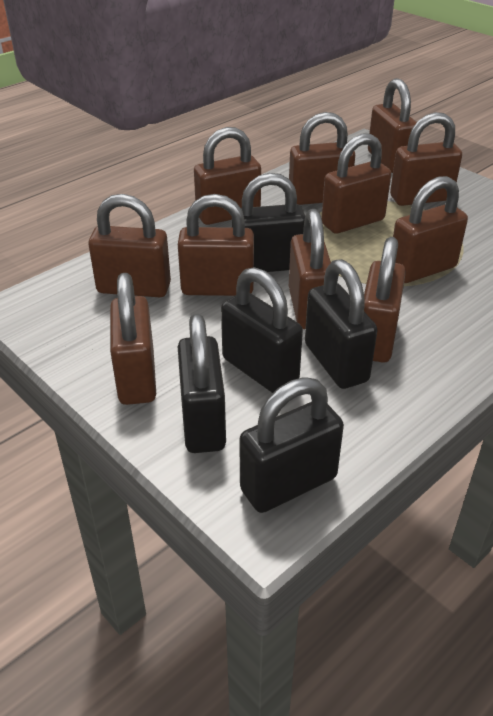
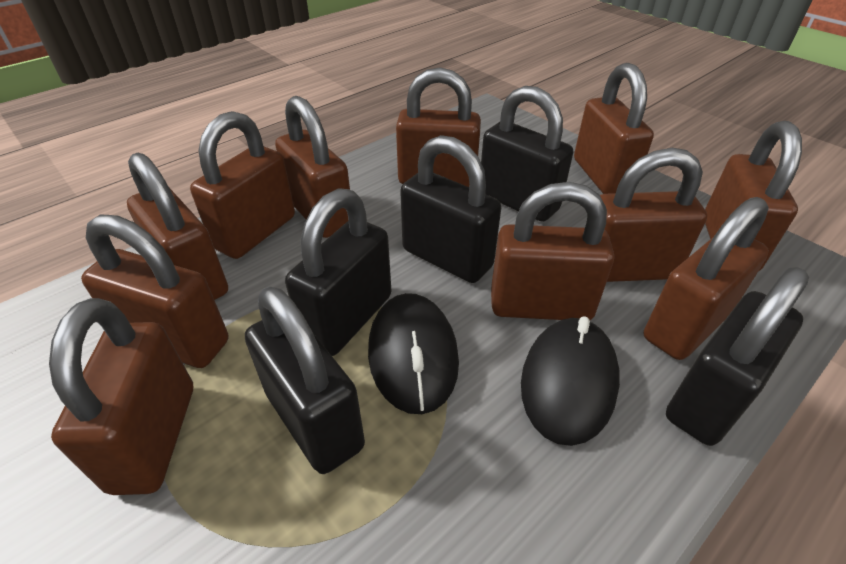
black mouse: 0 -> 2

